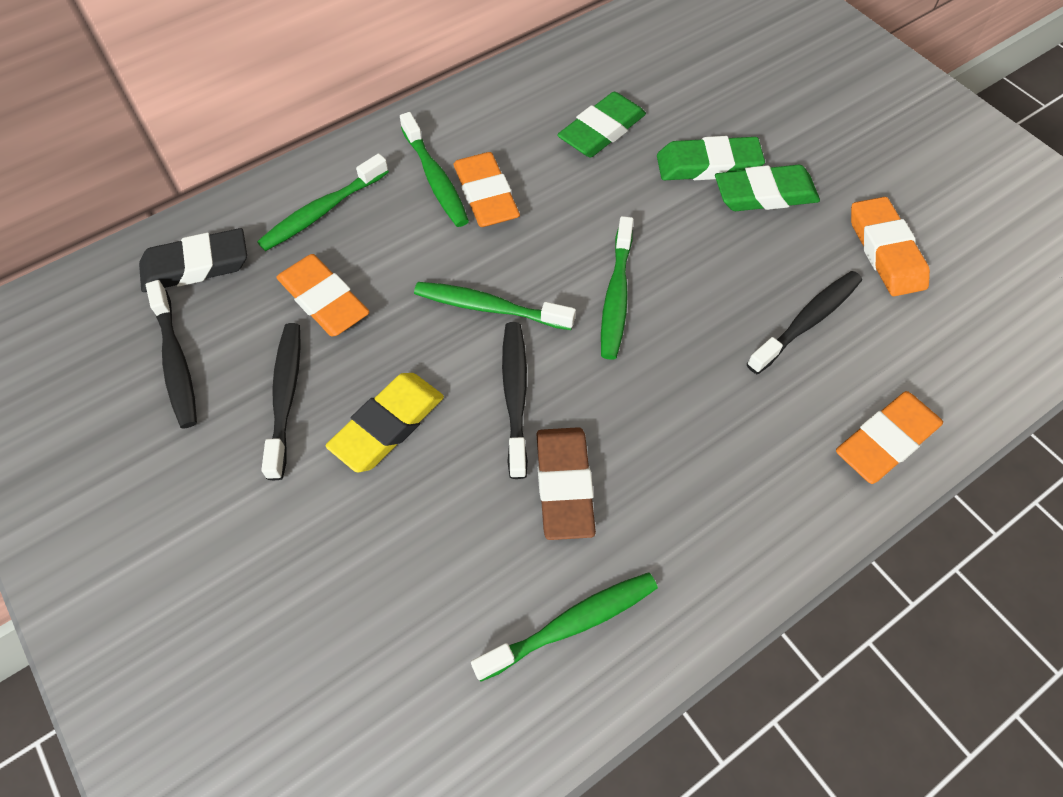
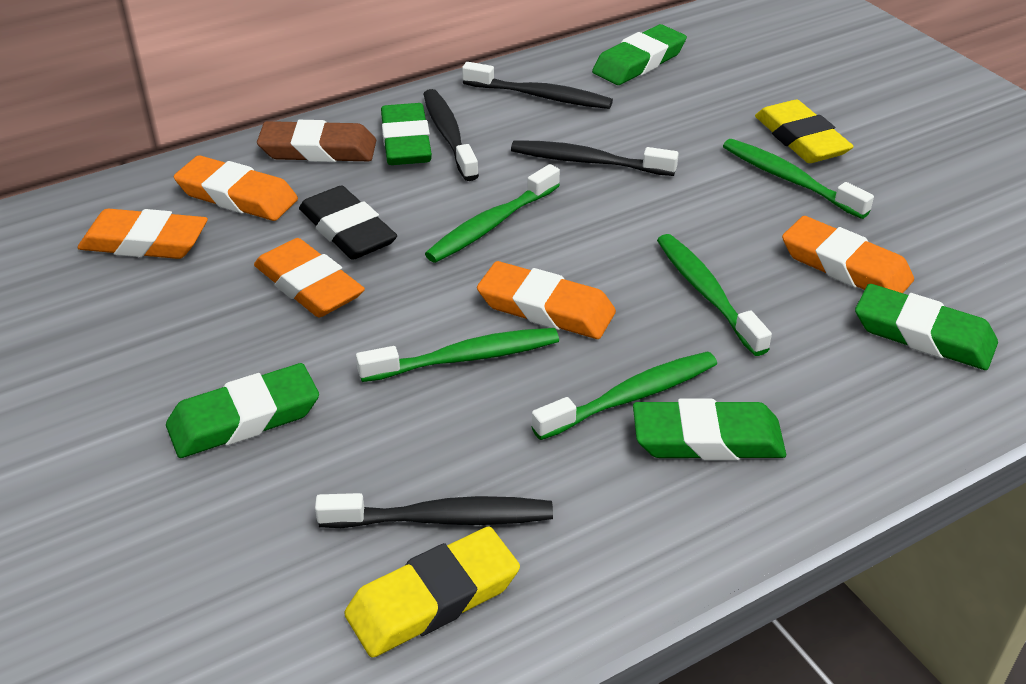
green eraser: 3 -> 5
orange eraser: 4 -> 5
yellow eraser: 1 -> 2

